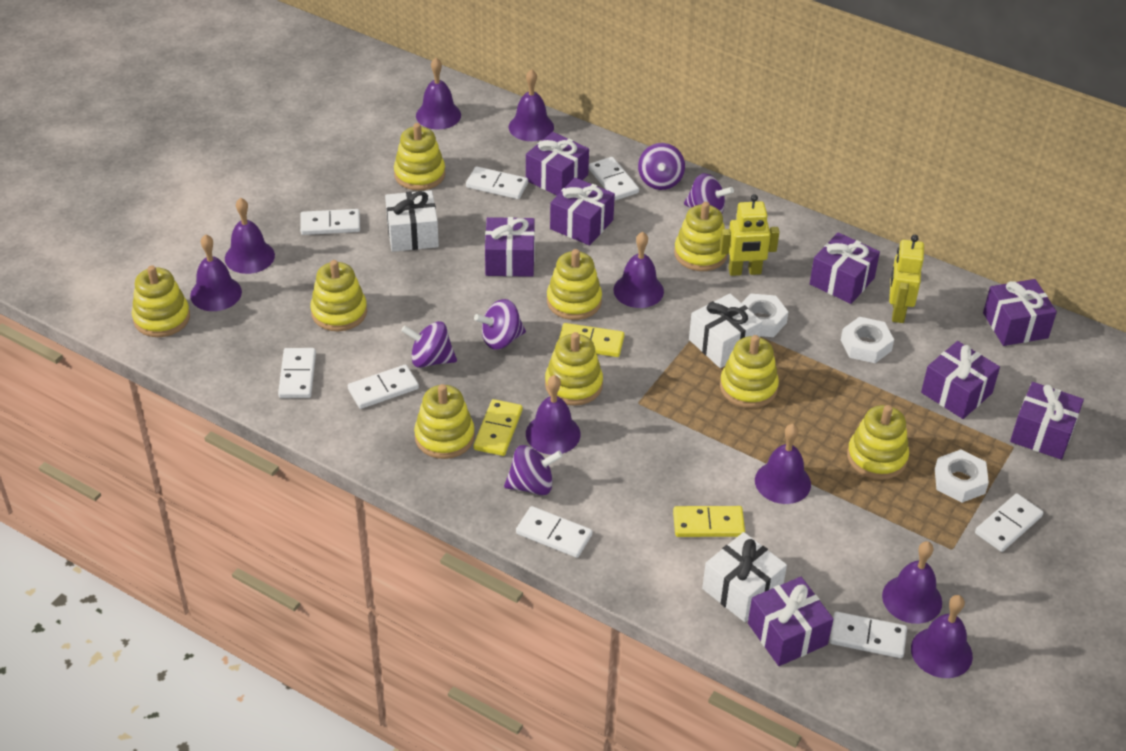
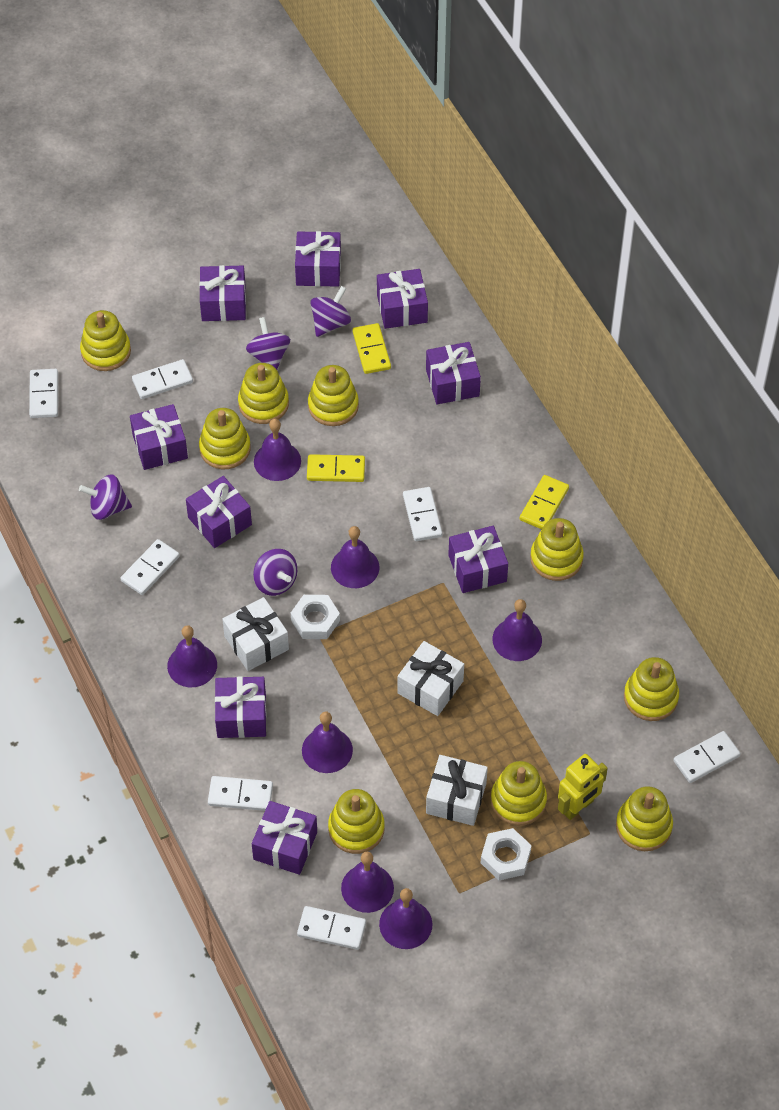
purple bell: 9 -> 7
purple gift: 8 -> 9
purple spinning top: 5 -> 4
white domino: 8 -> 7
white nut: 3 -> 2
yellow robot: 2 -> 1

